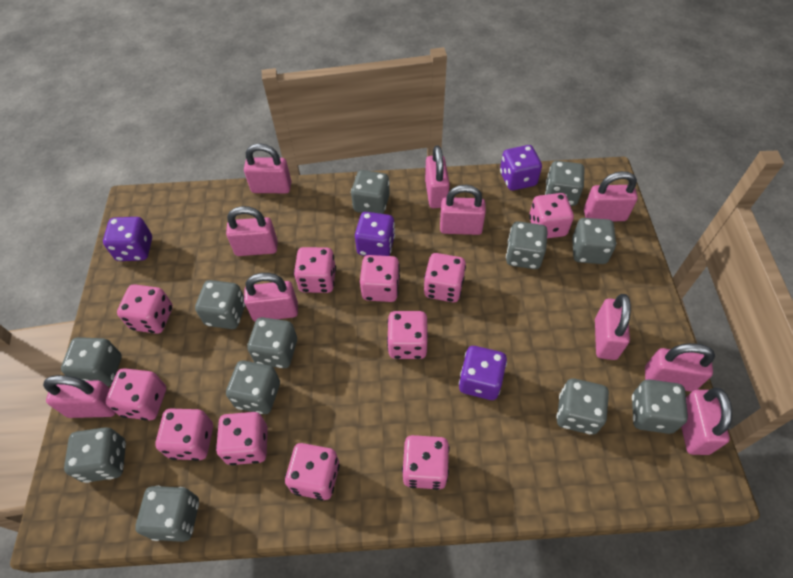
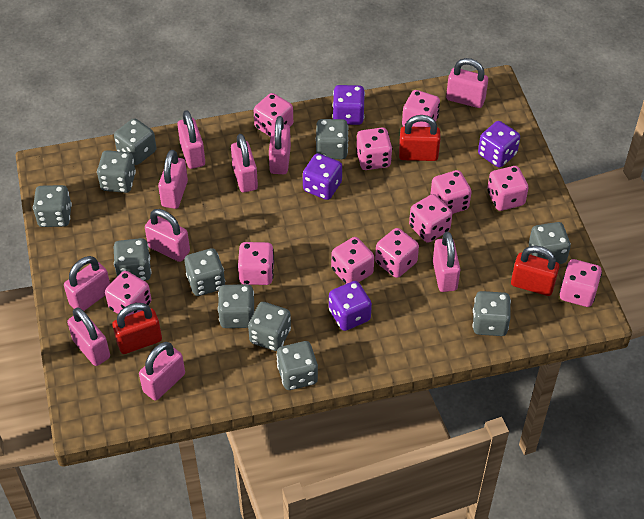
grey dice: 12 -> 11
red padlock: 0 -> 3

